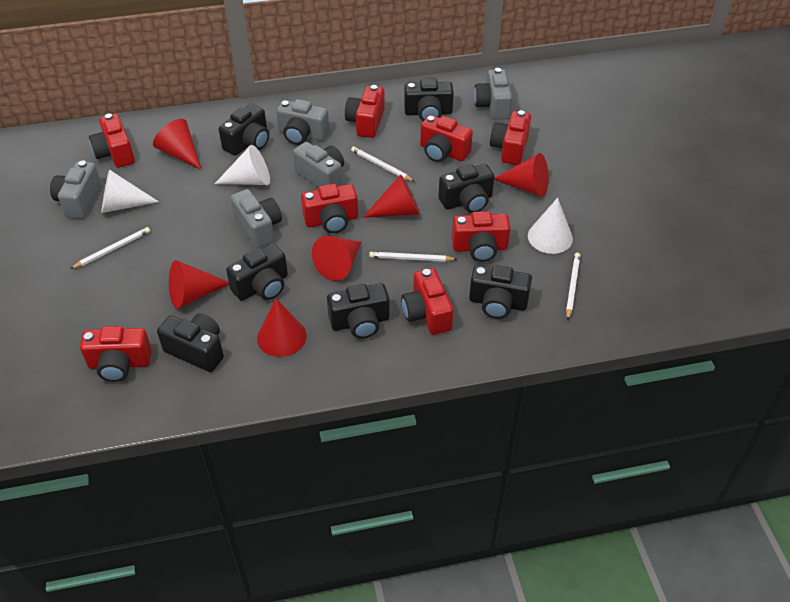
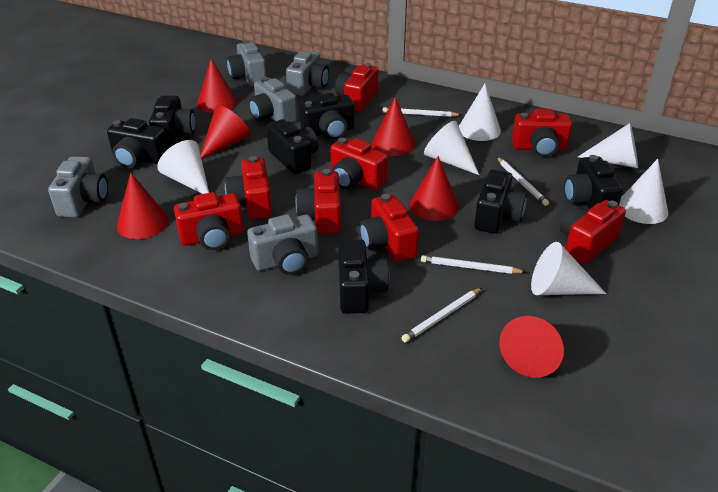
white cone: 3 -> 6

